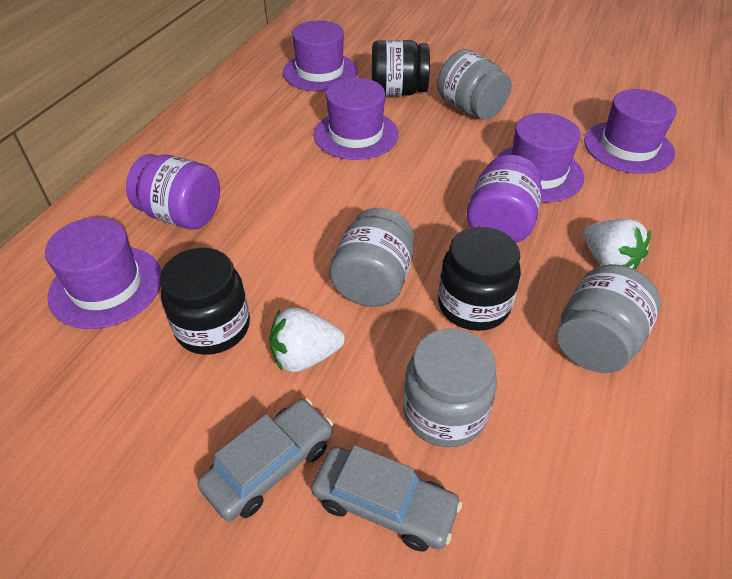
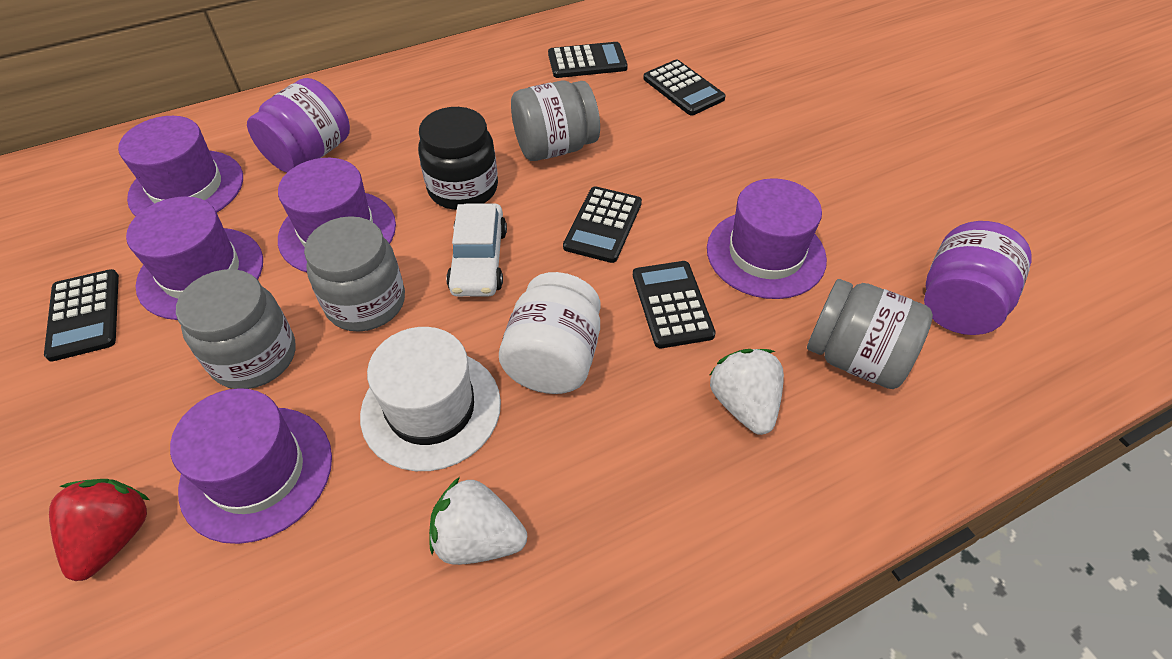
black calculator: 0 -> 5
black jar: 3 -> 1
grey car: 2 -> 0
red strawberry: 0 -> 1
white car: 0 -> 1
white hat: 0 -> 1
white jar: 0 -> 1

